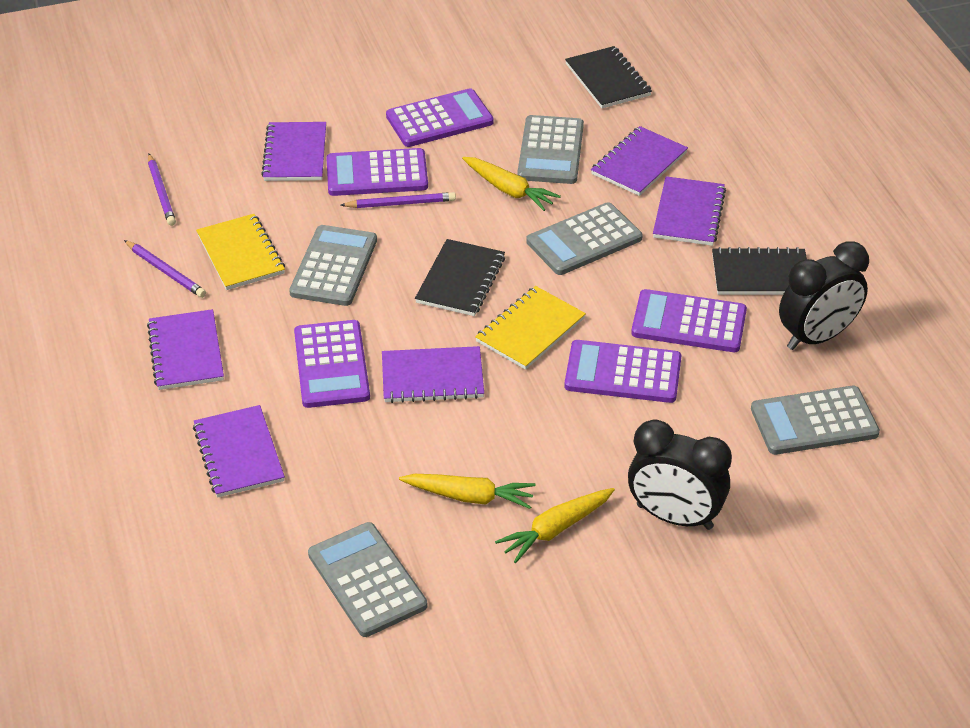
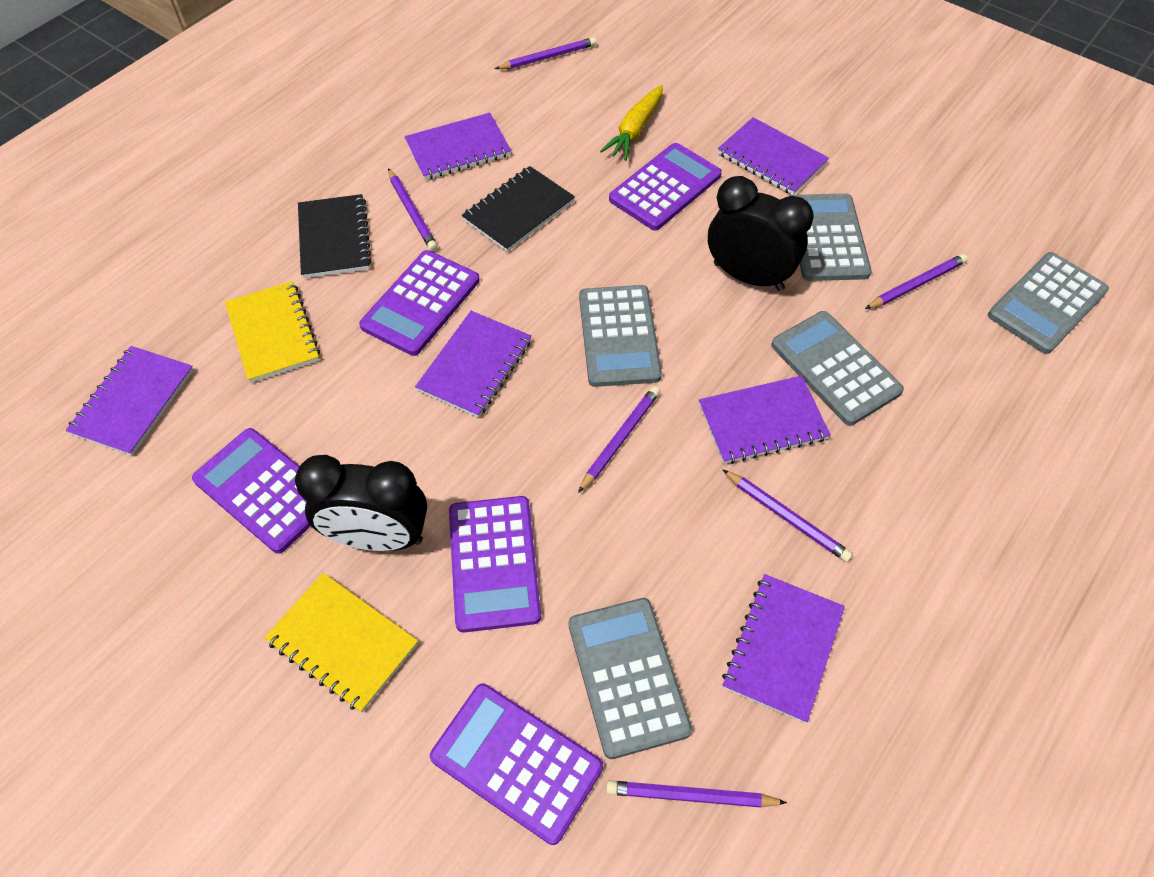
black notebook: 3 -> 2
purple pencil: 3 -> 6
yellow carrot: 3 -> 1

